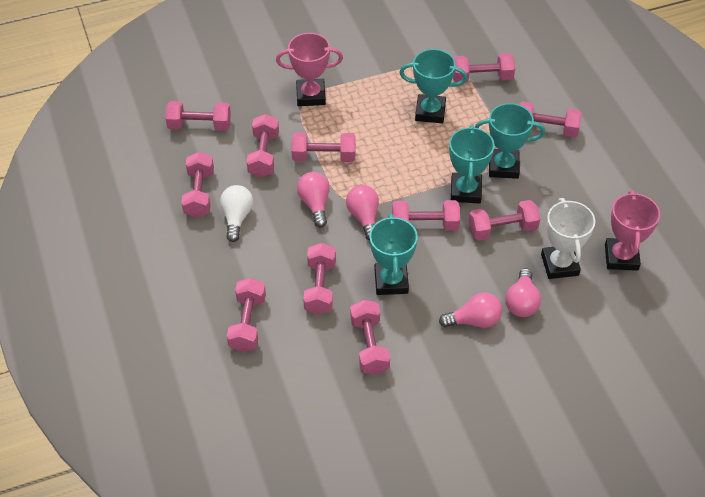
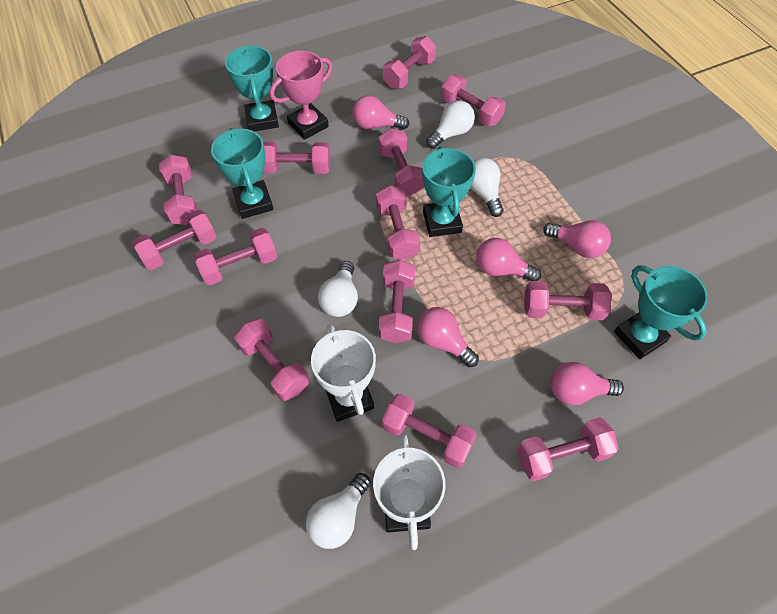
pink dumbbell: 11 -> 13
pink light bulb: 4 -> 5
pink trophy: 2 -> 1
white light bulb: 1 -> 4
white trophy: 1 -> 2

